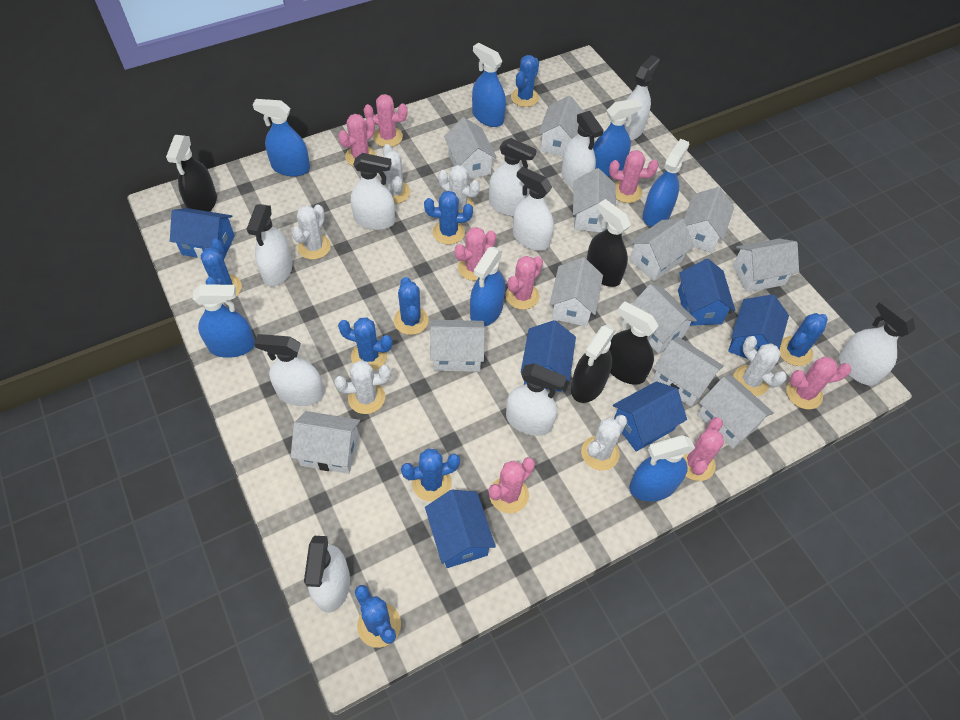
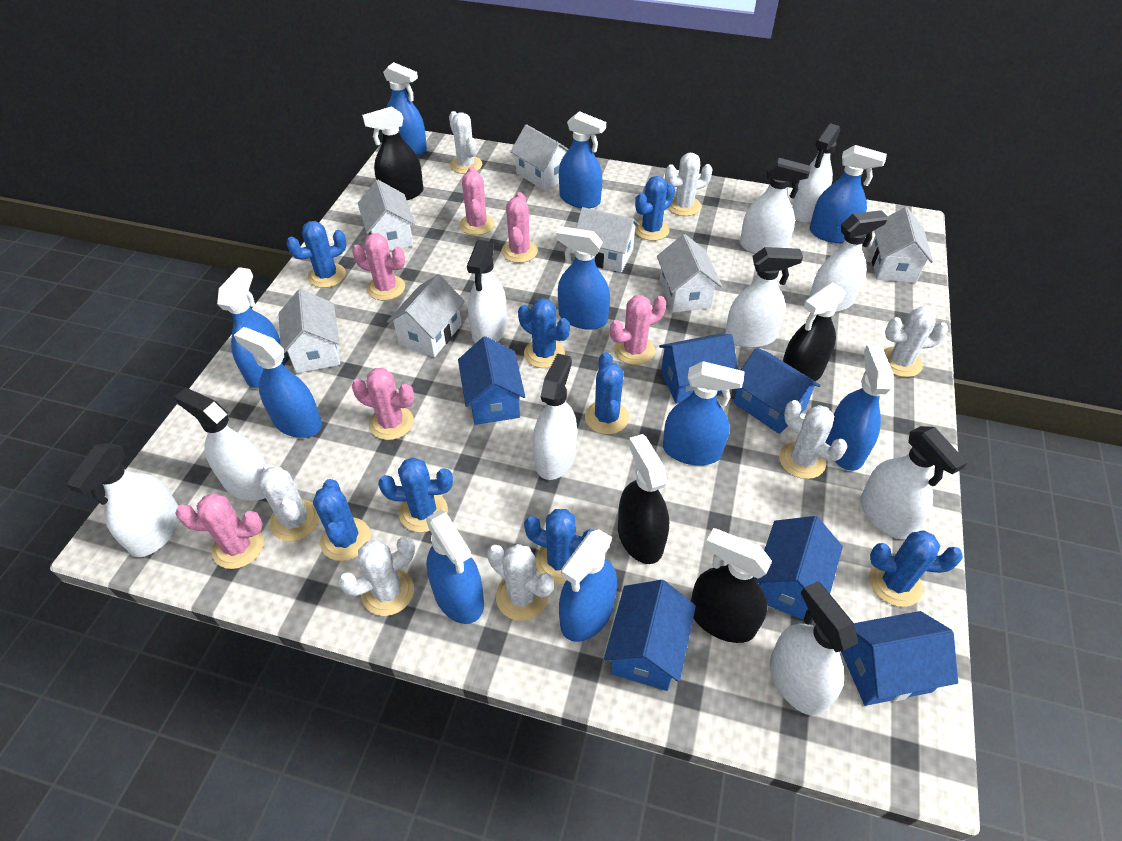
blue spray bottle: 7 -> 10
pink cactus: 8 -> 6
white cactus: 6 -> 7
white house: 12 -> 7

